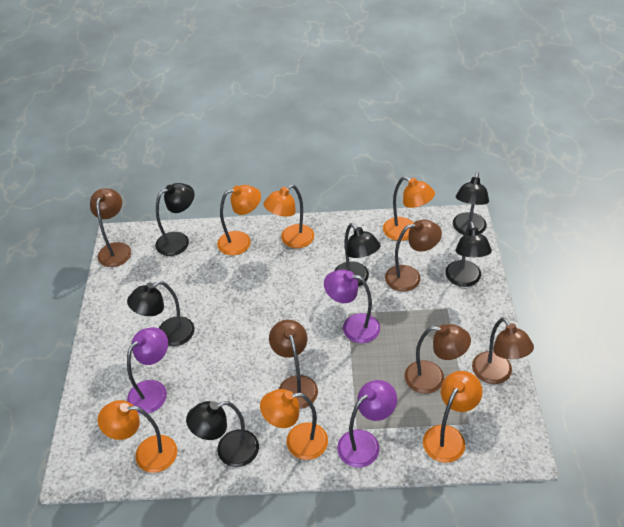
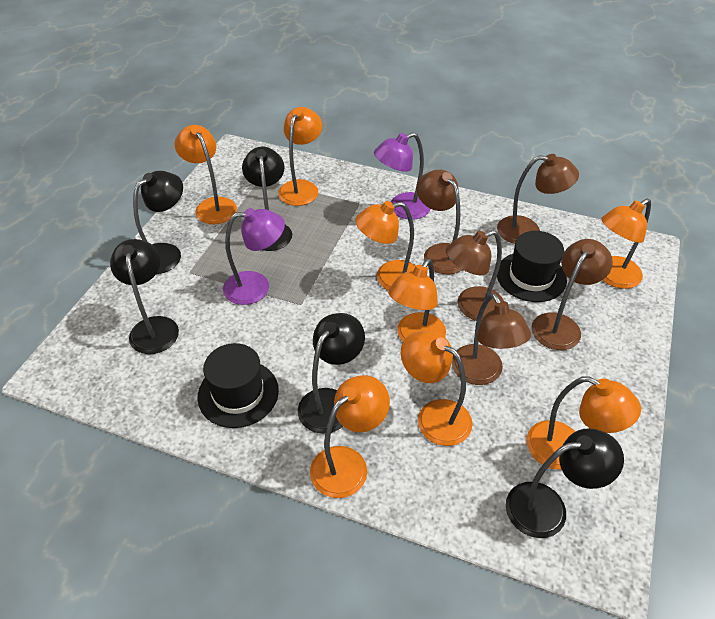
black hat: 0 -> 2
black lamp: 6 -> 5
orange lamp: 6 -> 8
purple lamp: 3 -> 2

